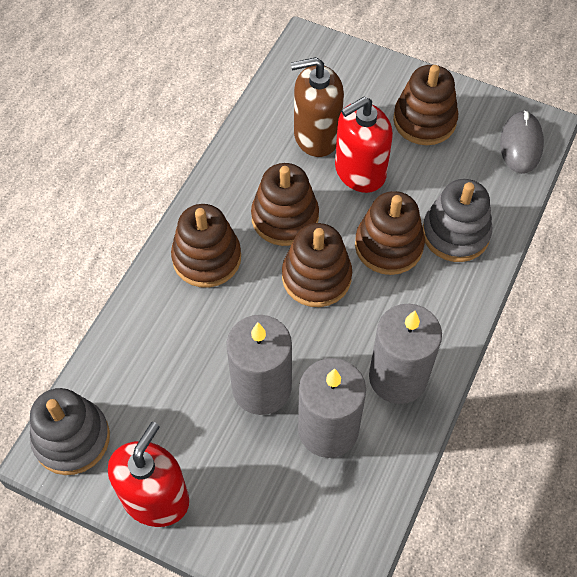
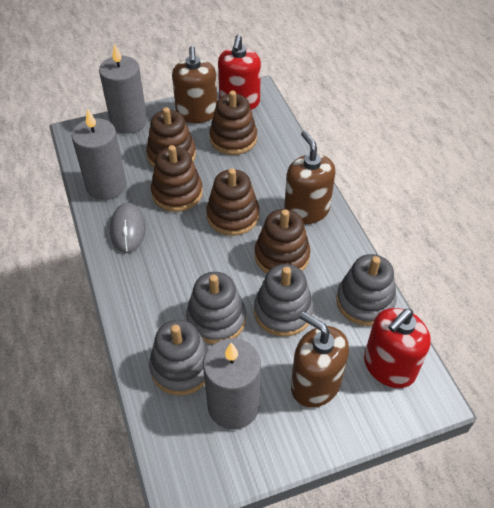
brown soap dispenser: 1 -> 3
grey stacking toy: 2 -> 4

